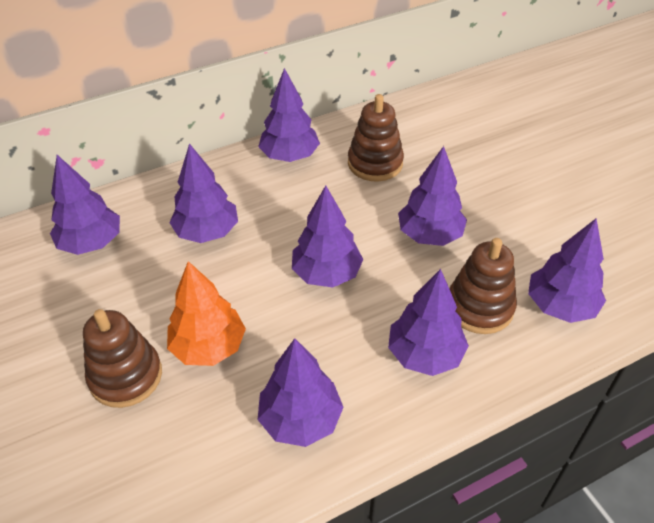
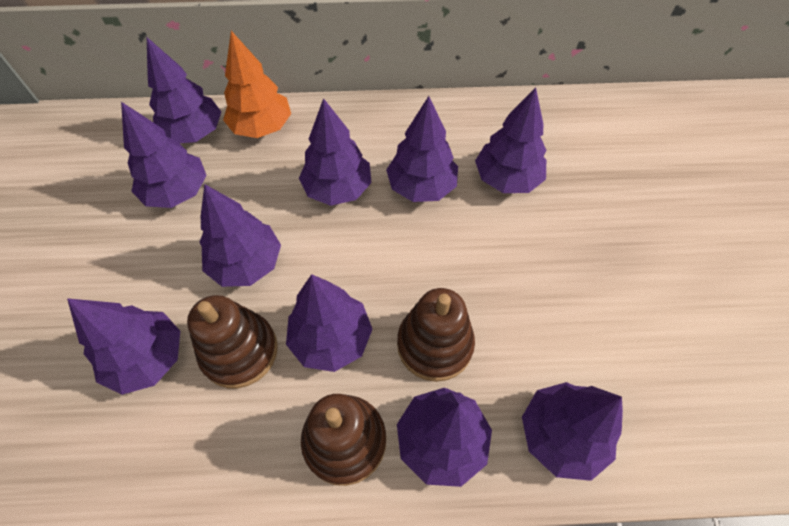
purple tree: 8 -> 10

